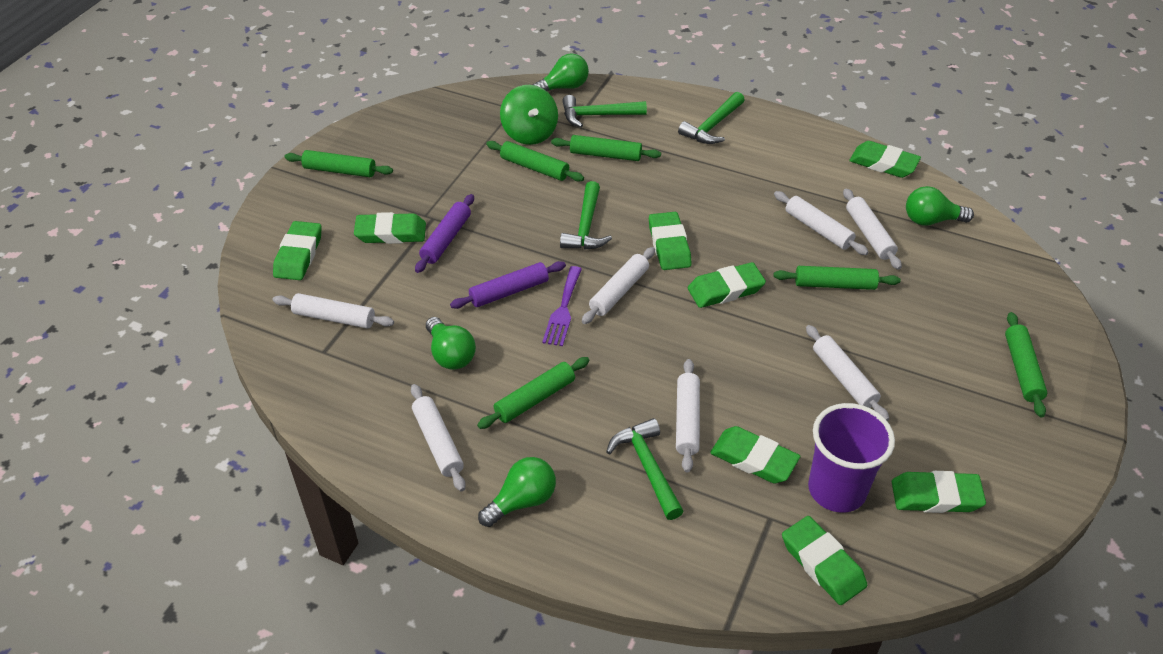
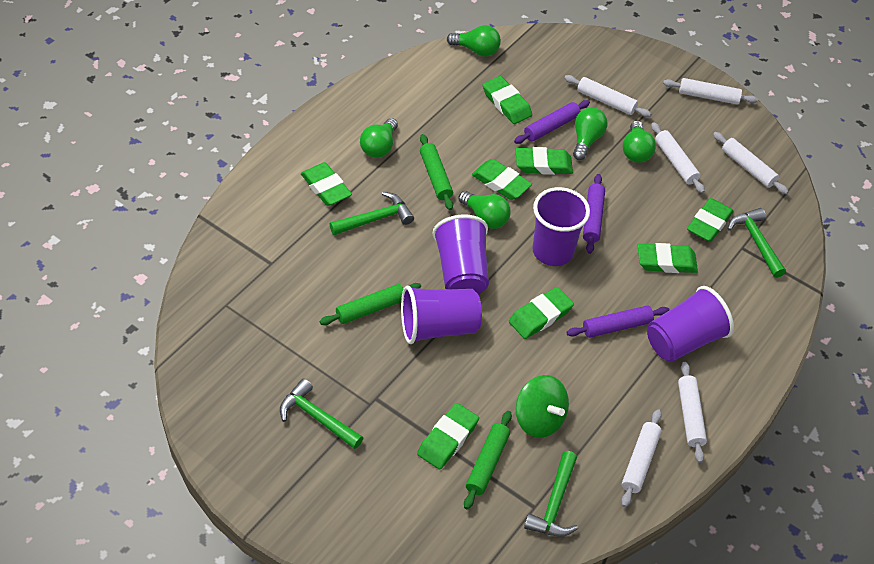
green light bulb: 4 -> 5
green rolling pin: 6 -> 3
purple cup: 1 -> 4
purple fork: 1 -> 0
purple rolling pin: 2 -> 3
white rolling pin: 7 -> 6

